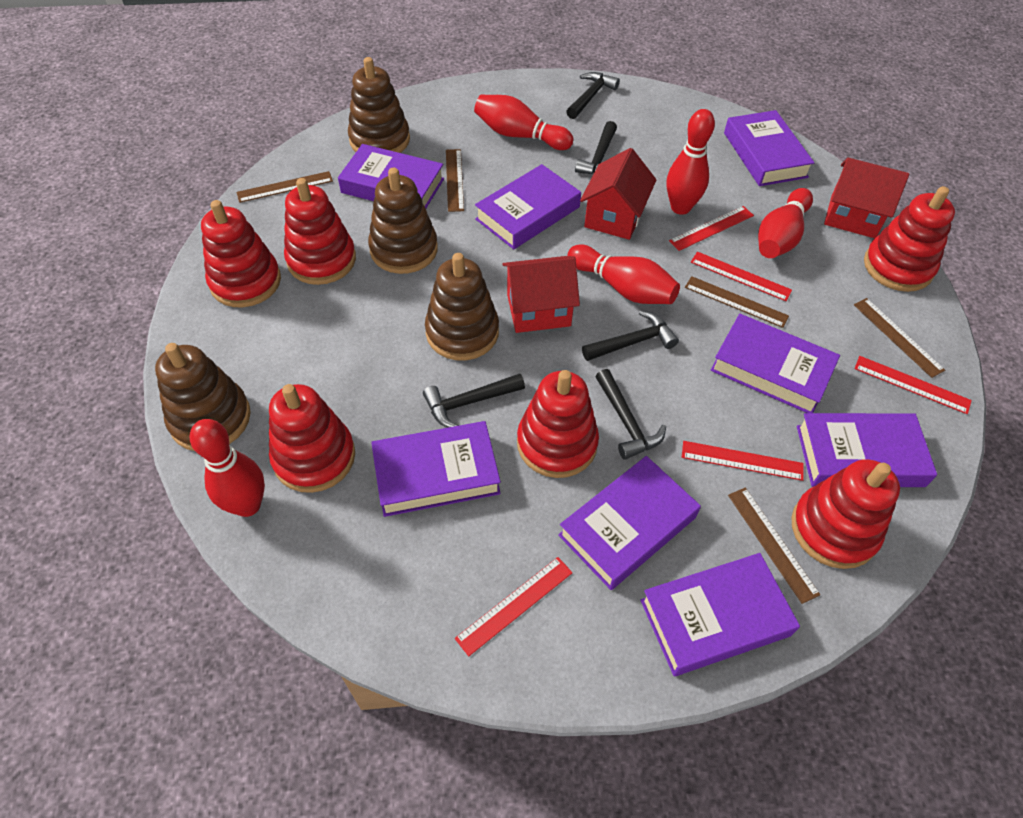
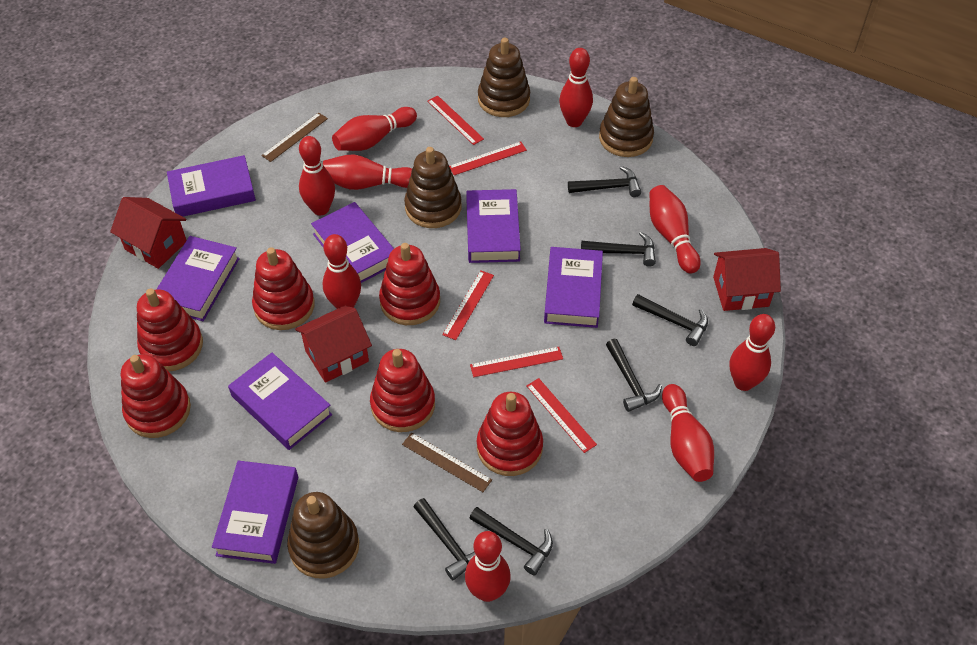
black hammer: 5 -> 6
brown ruler: 5 -> 2
purple book: 8 -> 7
red bowling pin: 5 -> 9

